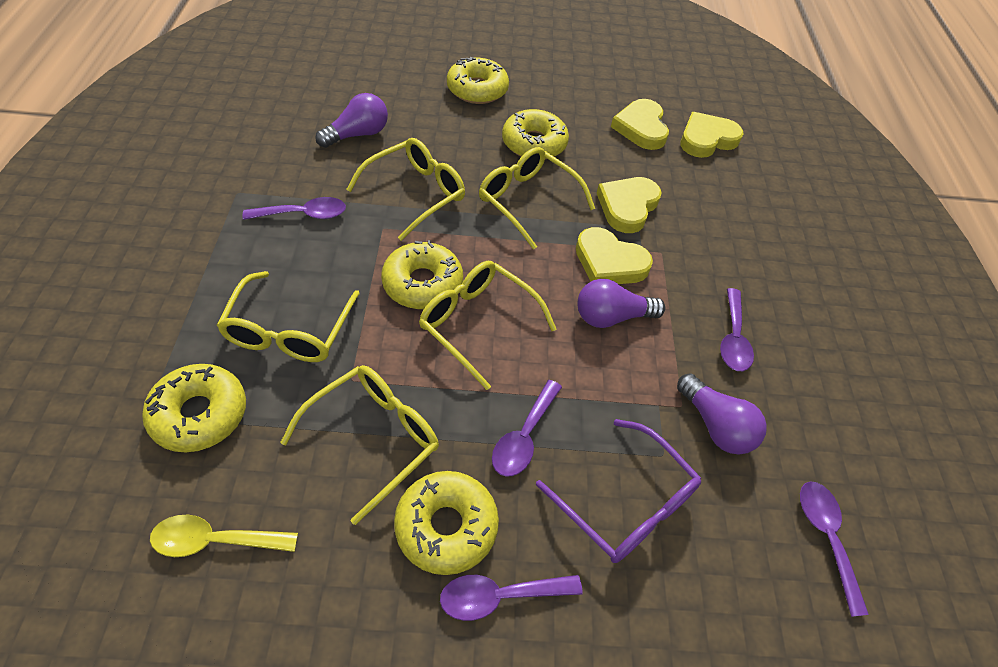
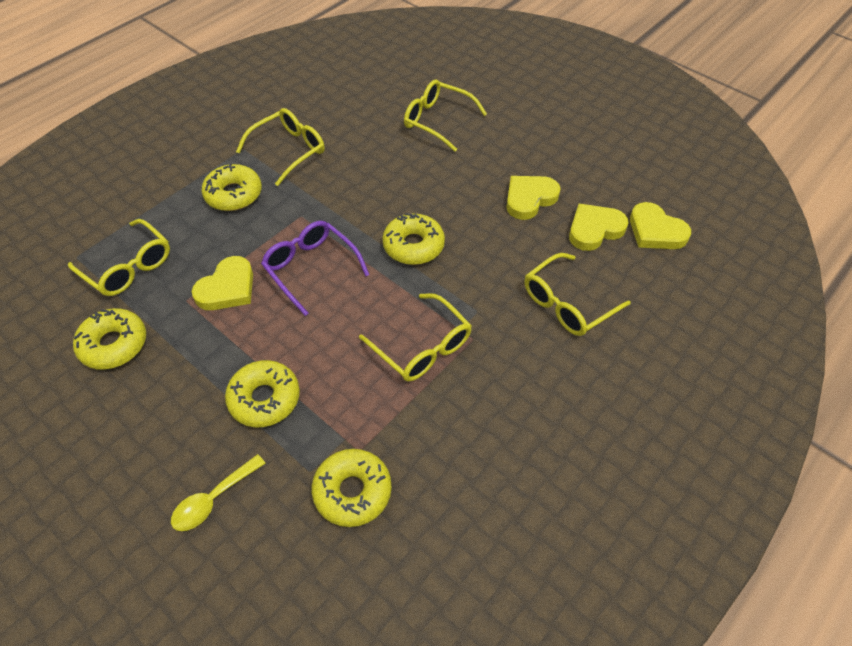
purple light bulb: 3 -> 0
purple spoon: 5 -> 0

